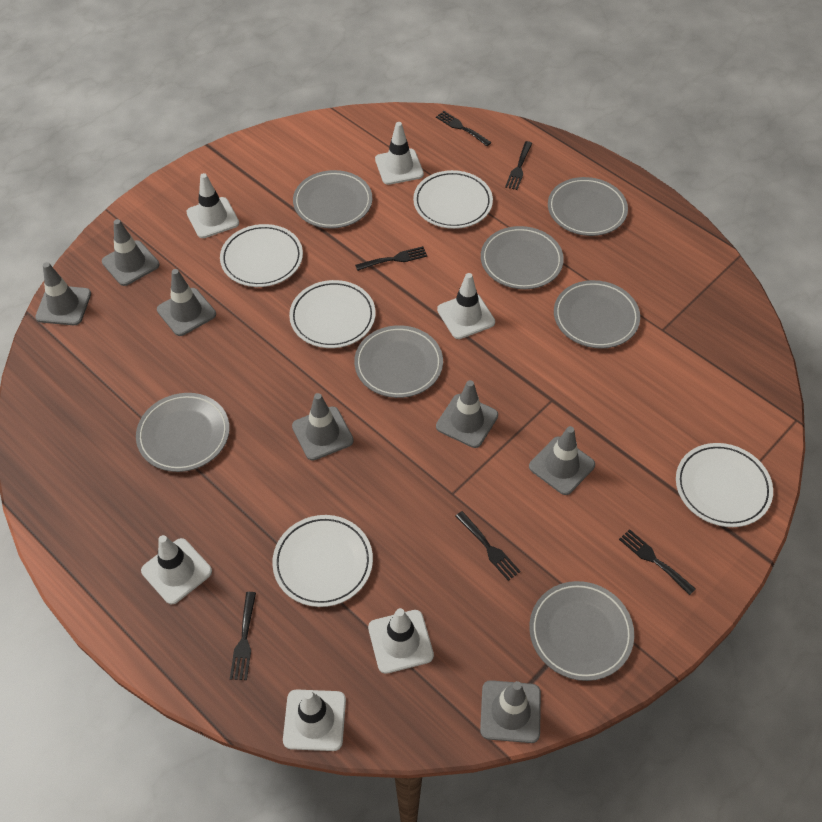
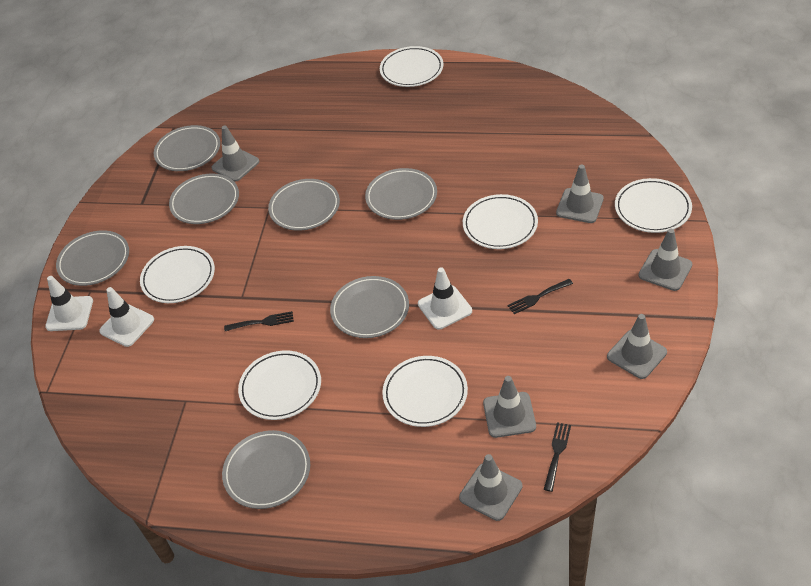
black fork: 6 -> 3
grey traffic cone: 7 -> 6
white plate: 5 -> 6
white traffic cone: 6 -> 3

